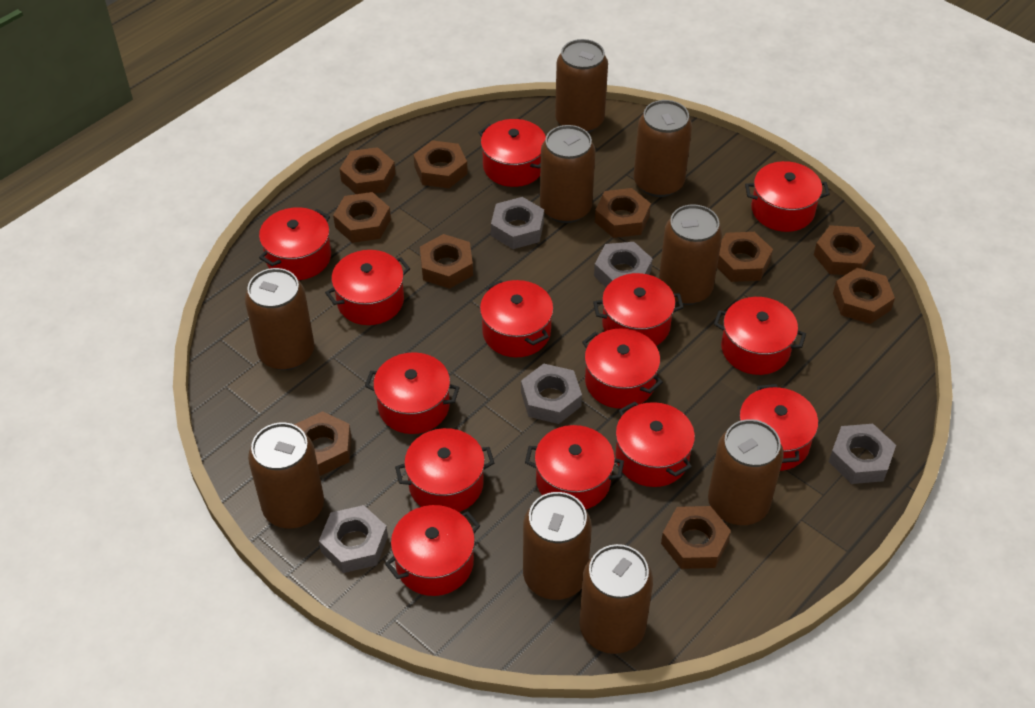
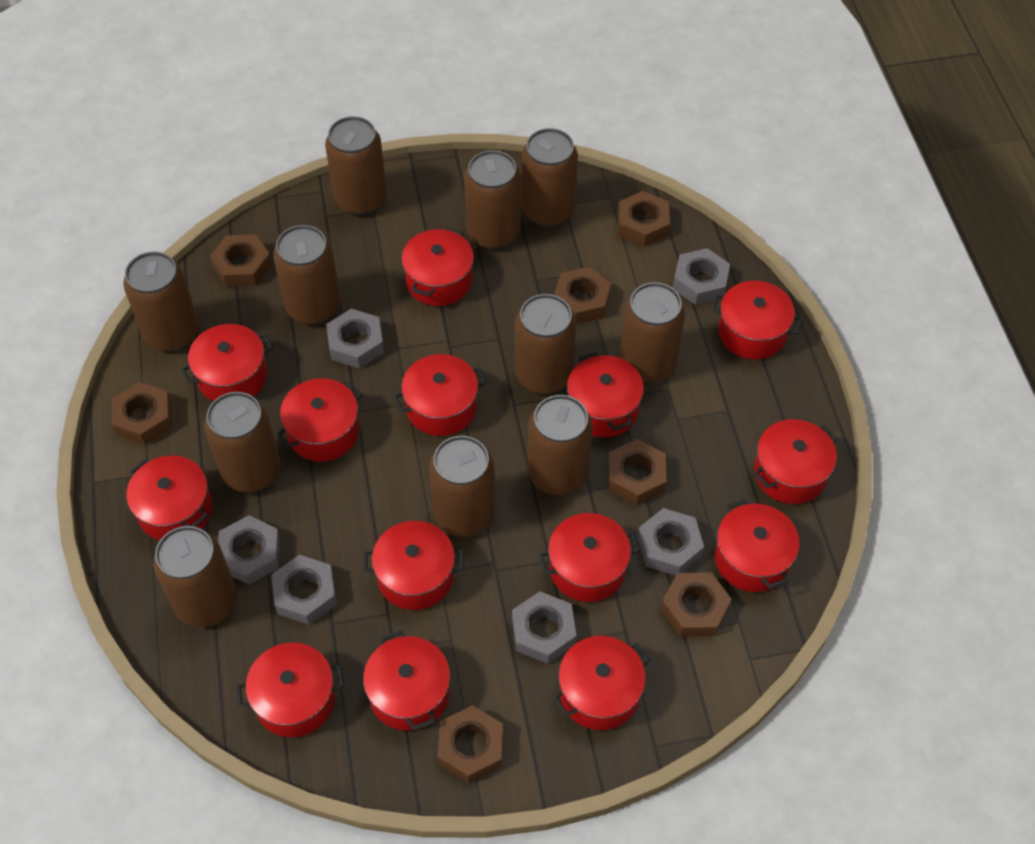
brown can: 9 -> 11
brown nut: 10 -> 7
grey nut: 5 -> 6

